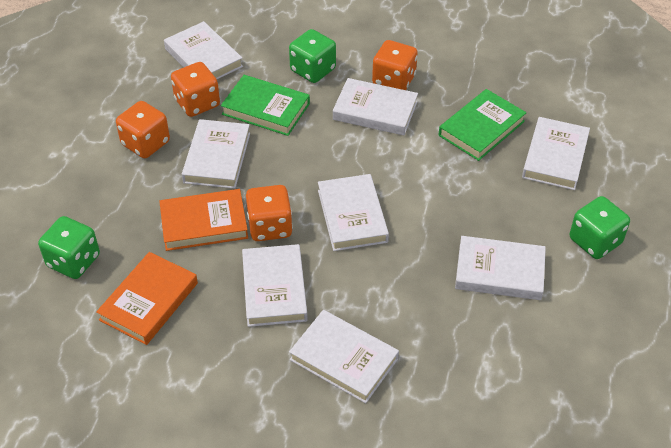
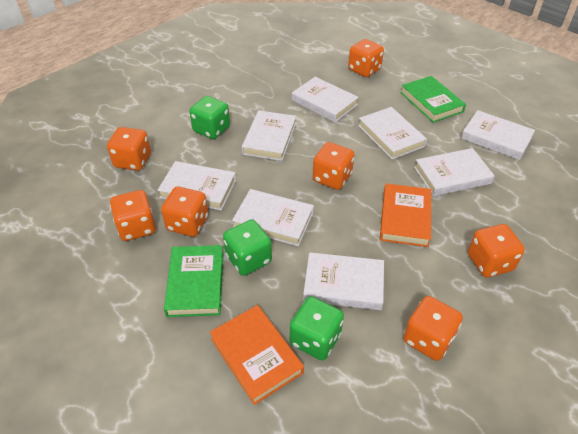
orange dice: 4 -> 7

